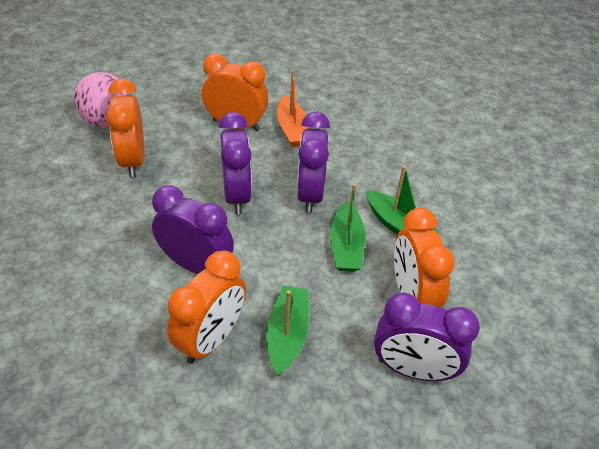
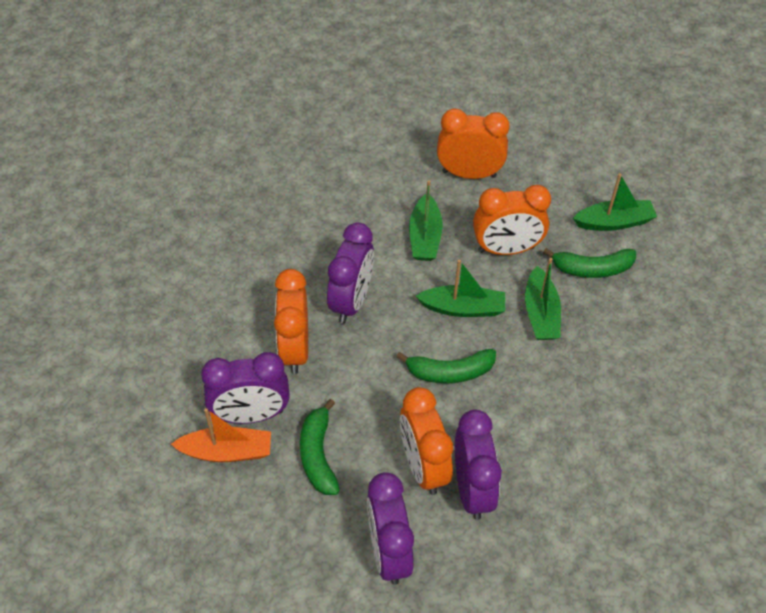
green banana: 0 -> 3
green boat: 3 -> 4
pink ball: 1 -> 0

